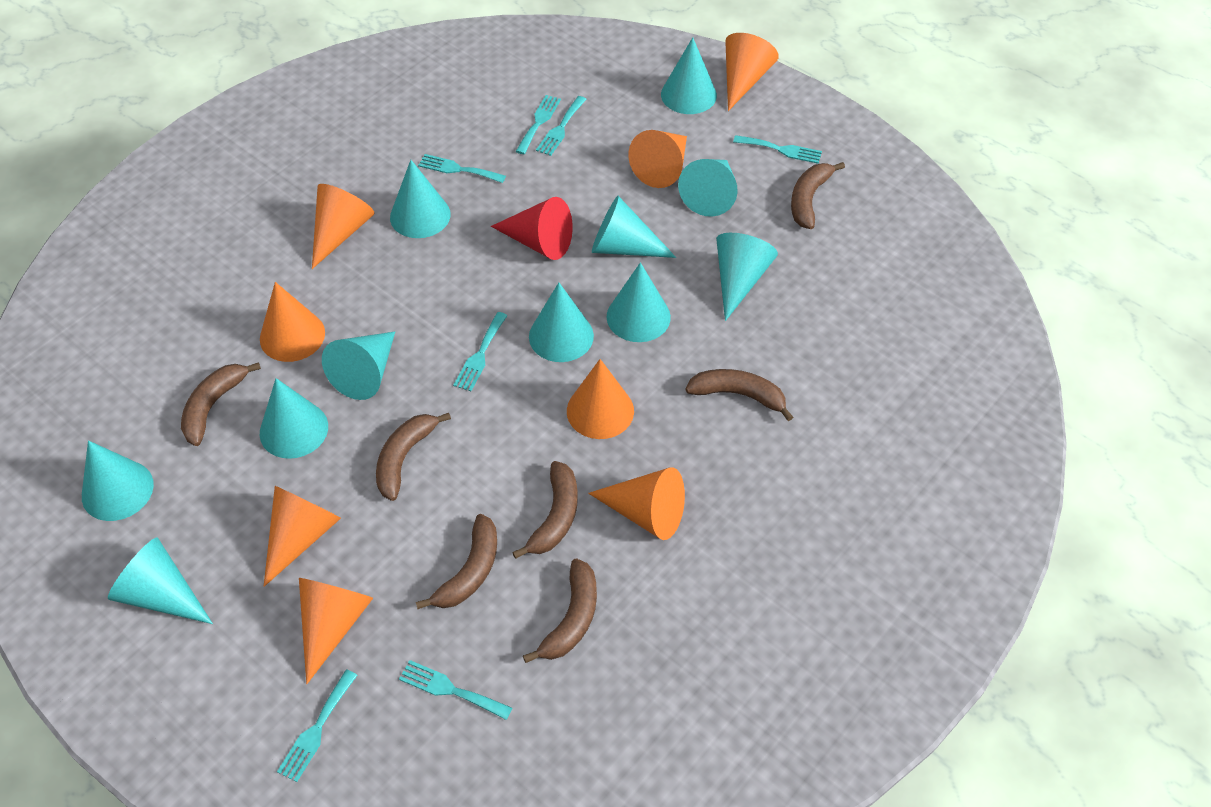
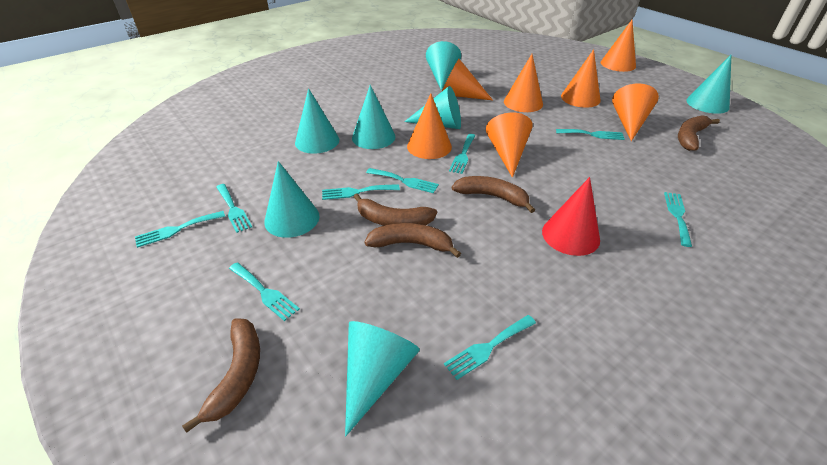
brown banana: 7 -> 5
orange cone: 8 -> 7
turquoise cone: 11 -> 7
turquoise fork: 7 -> 9

